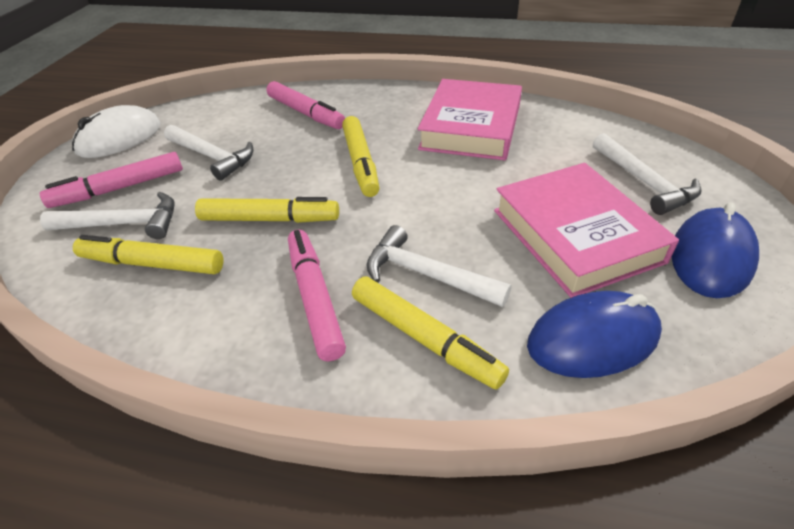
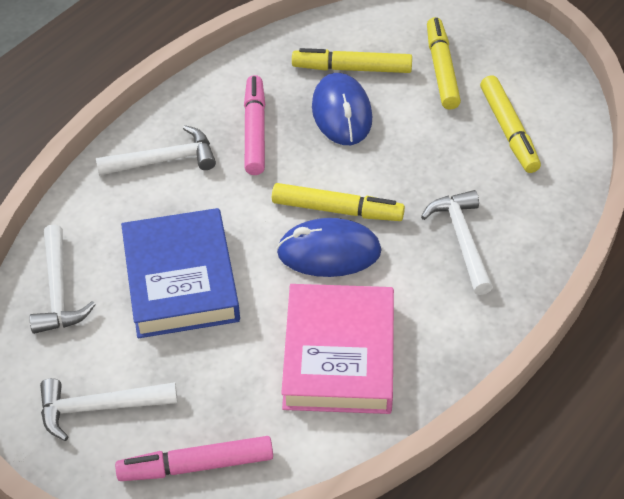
blue book: 0 -> 1
pink book: 2 -> 1
pink marker: 3 -> 2
white mouse: 1 -> 0

